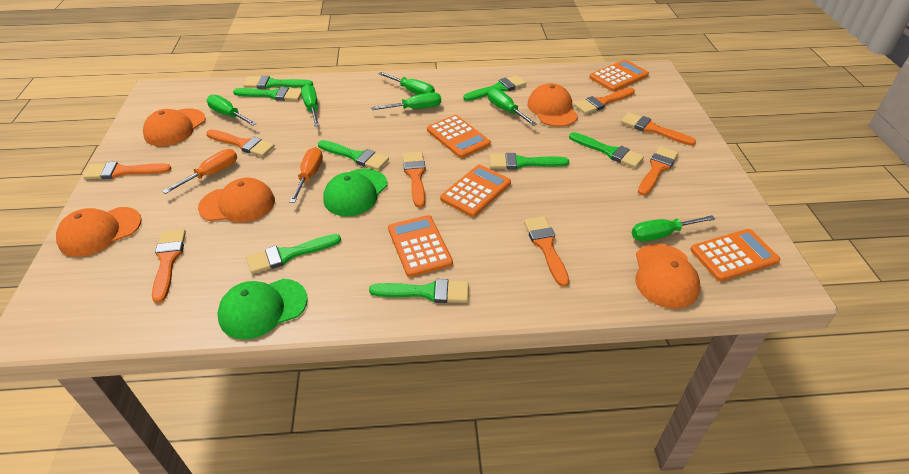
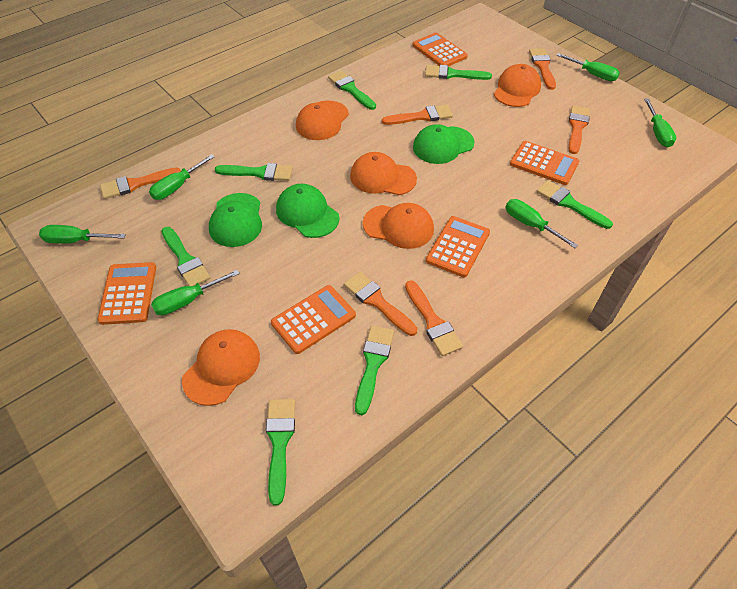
green brush: 8 -> 7
green cap: 2 -> 3
orange brush: 8 -> 6
orange screwdriver: 2 -> 0

